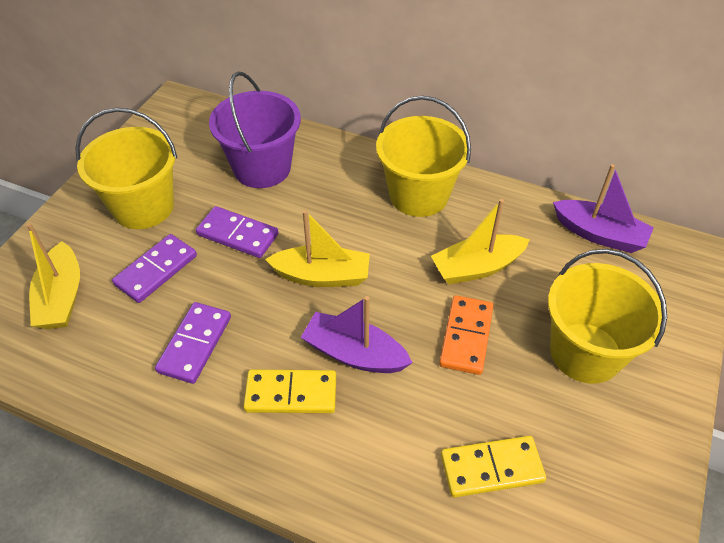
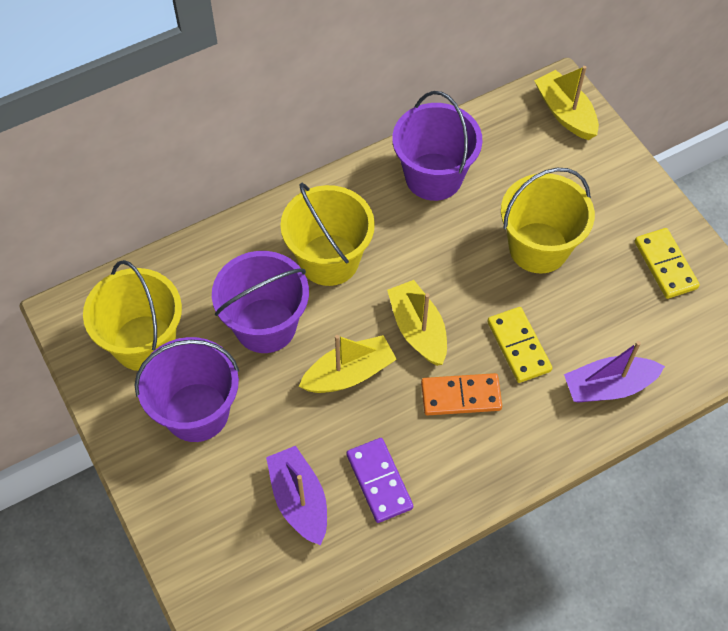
purple bucket: 1 -> 3
purple domino: 3 -> 1

